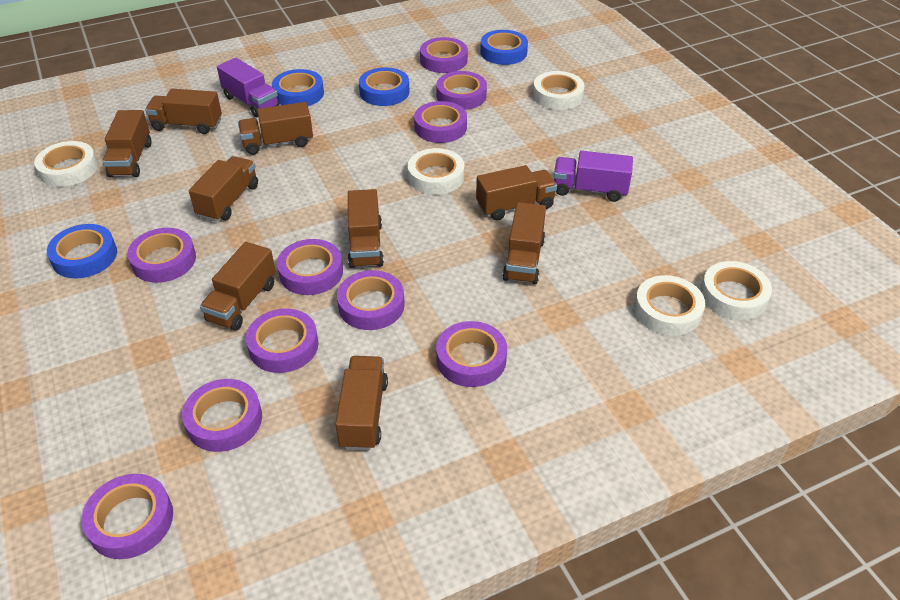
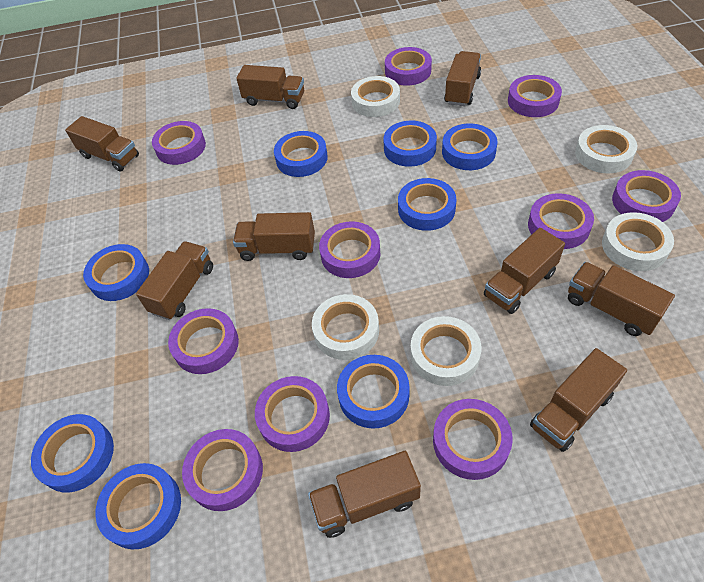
blue tape: 4 -> 8
purple truck: 2 -> 0

